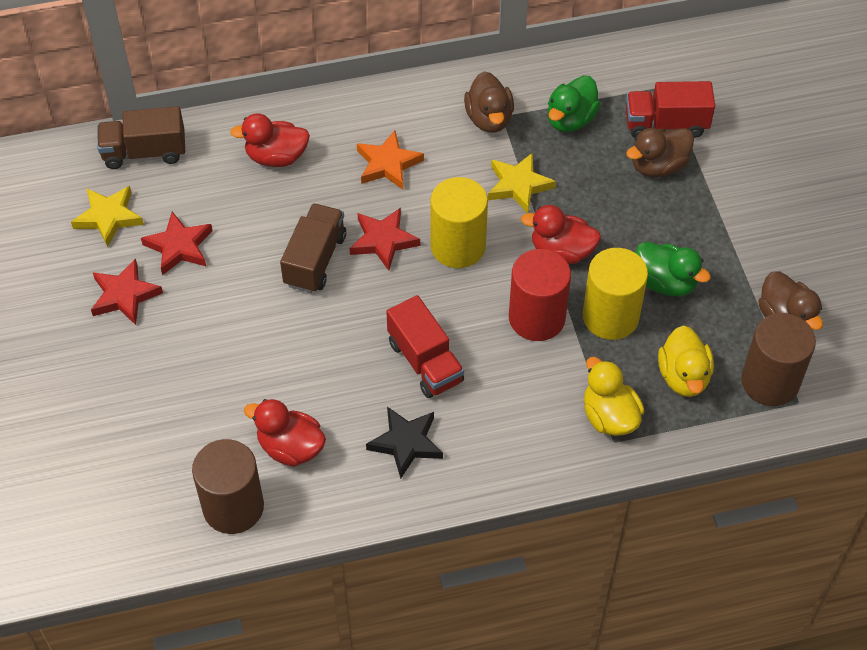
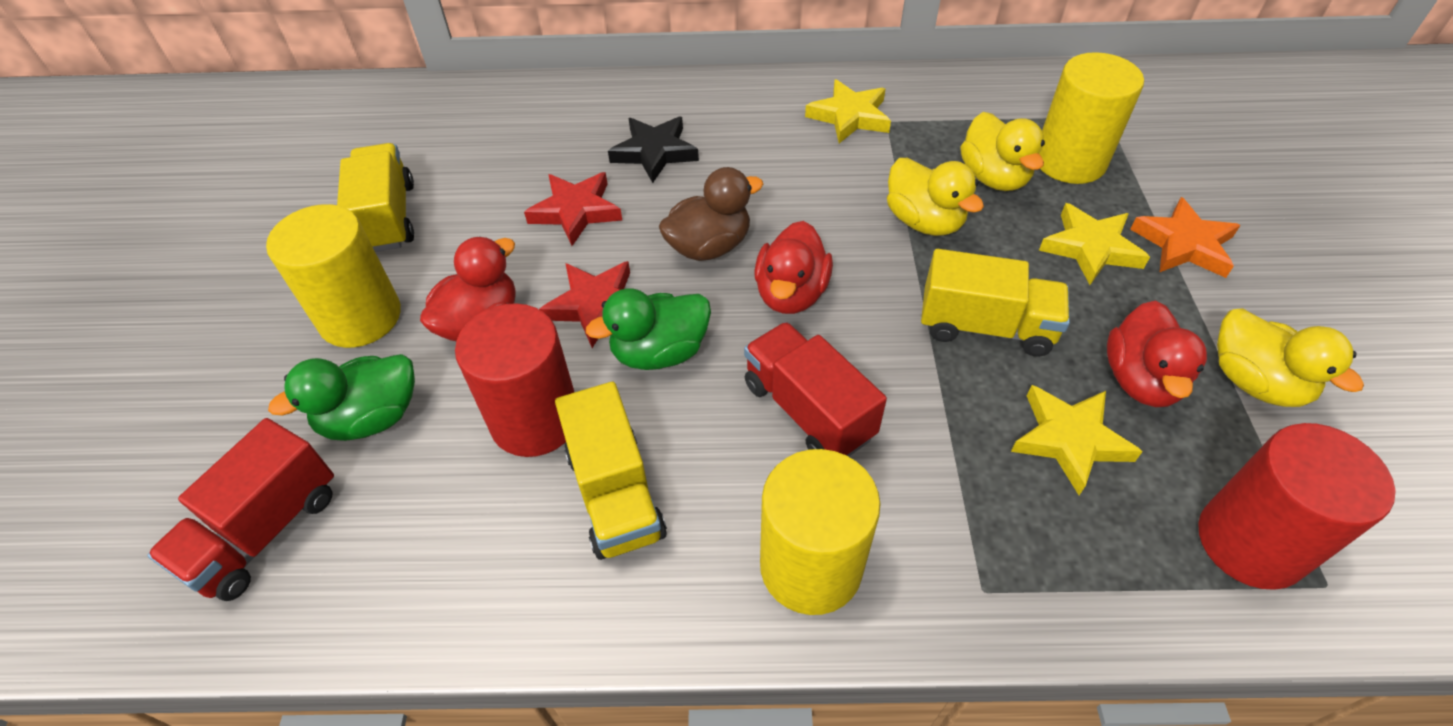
brown cylinder: 2 -> 0
brown duck: 3 -> 1
brown truck: 2 -> 0
red cylinder: 1 -> 2
red star: 3 -> 2
yellow cylinder: 2 -> 3
yellow duck: 2 -> 3
yellow star: 2 -> 3
yellow truck: 0 -> 3

